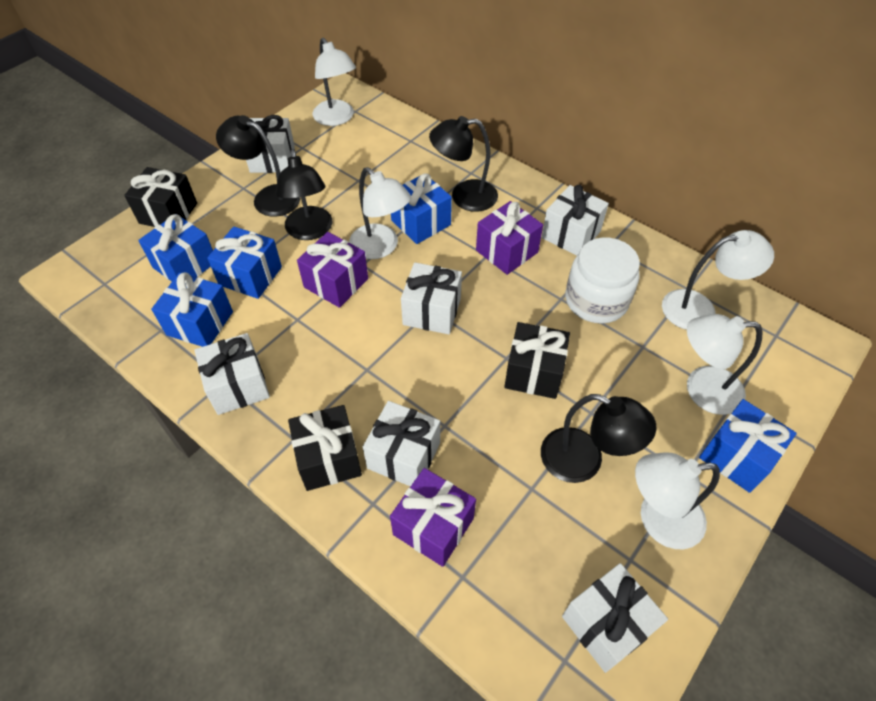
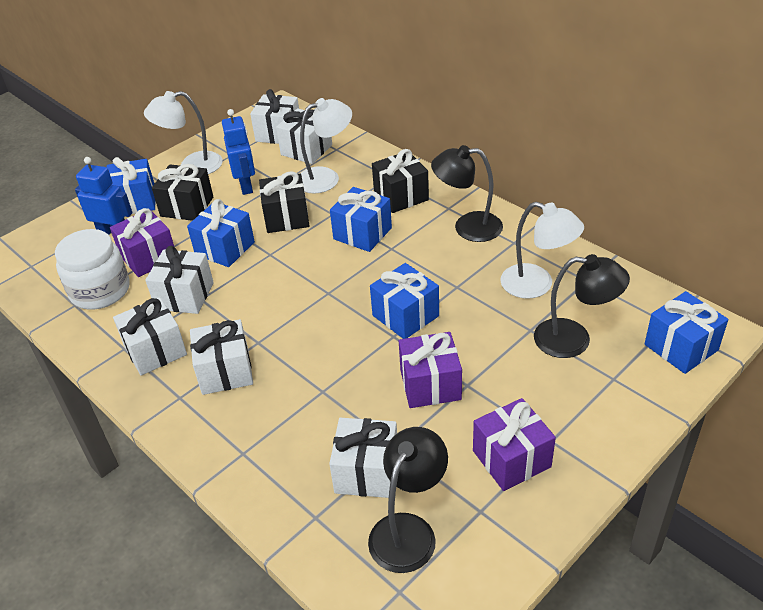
black lamp: 4 -> 3
blue robot: 0 -> 2
white lamp: 5 -> 3

